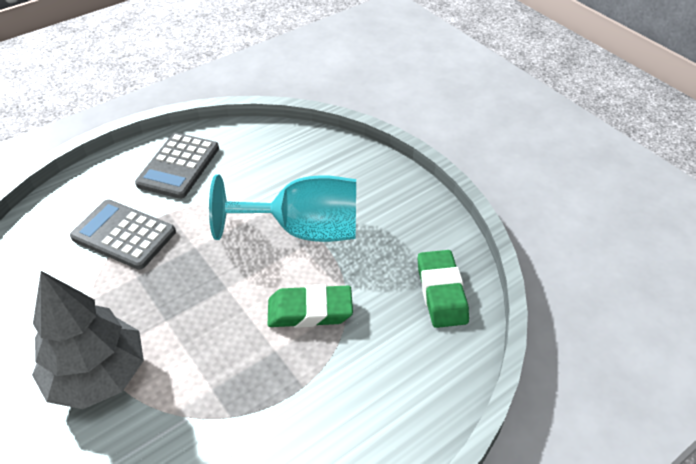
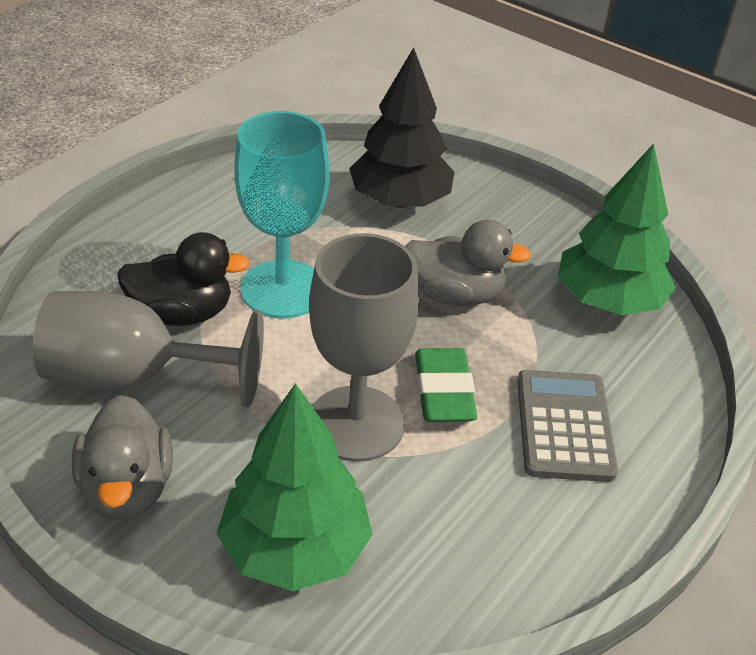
black duck: 0 -> 1
black tree: 0 -> 1
green eraser: 2 -> 1
green tree: 0 -> 2
grey calculator: 2 -> 1
grey duck: 0 -> 2
grey goblet: 0 -> 2
grey tree: 1 -> 0

